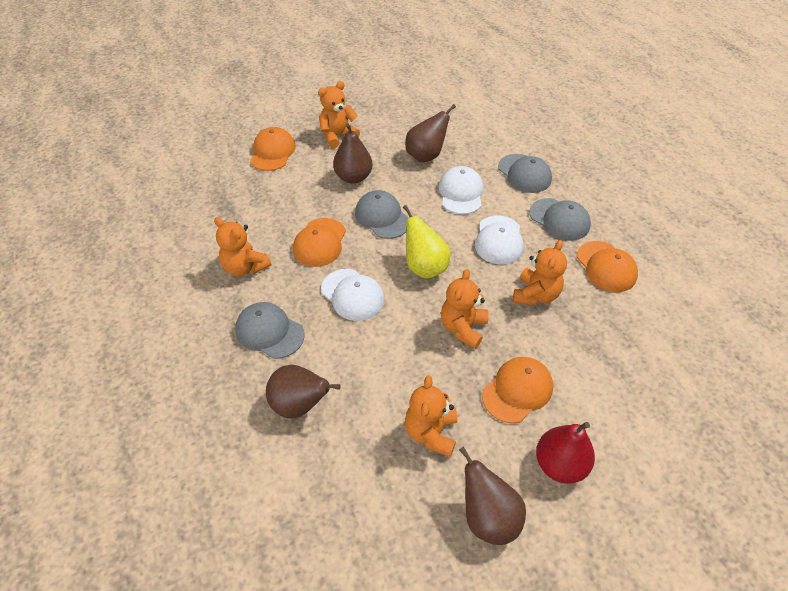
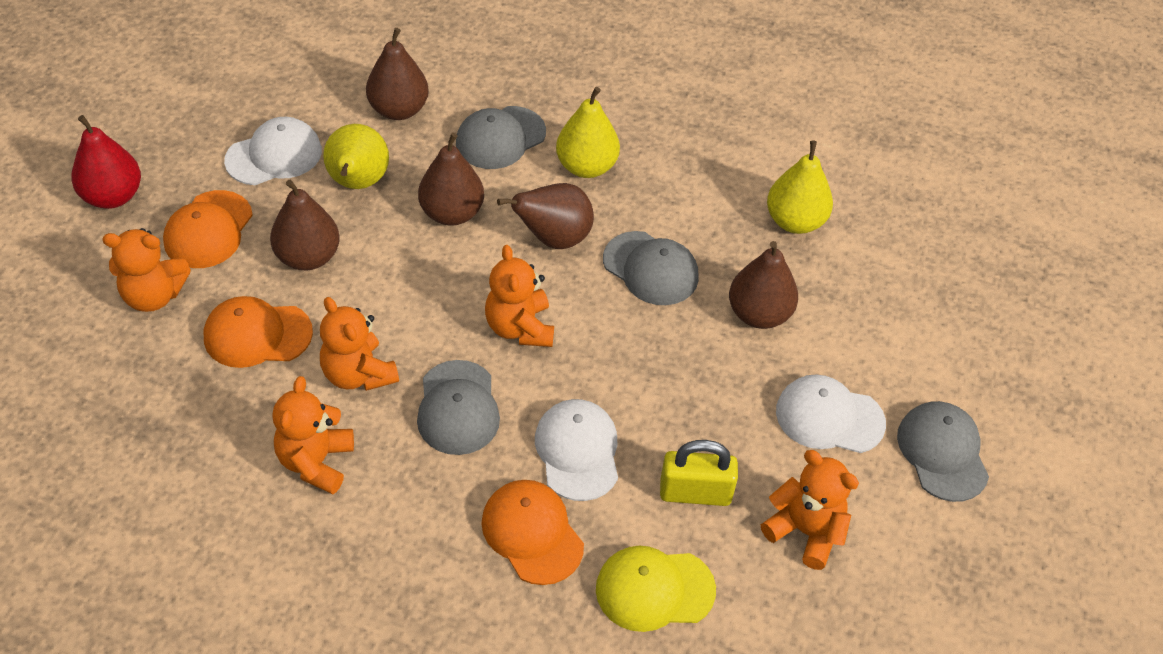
brown pear: 4 -> 5
orange cap: 4 -> 3
yellow cap: 0 -> 1
yellow padlock: 0 -> 1
yellow pear: 1 -> 3

